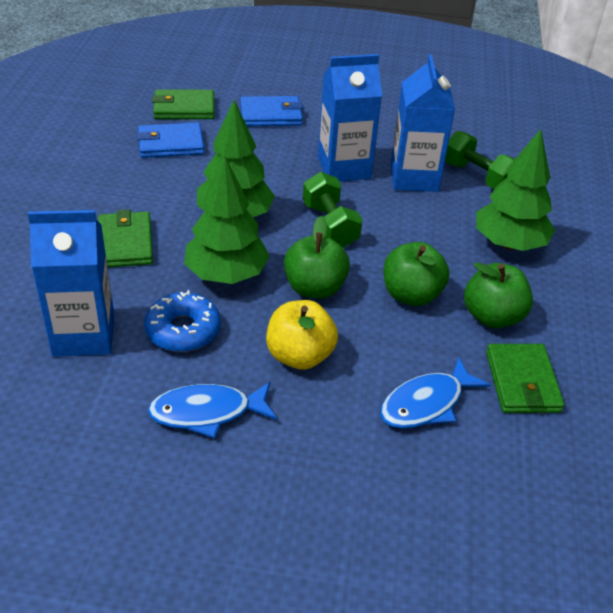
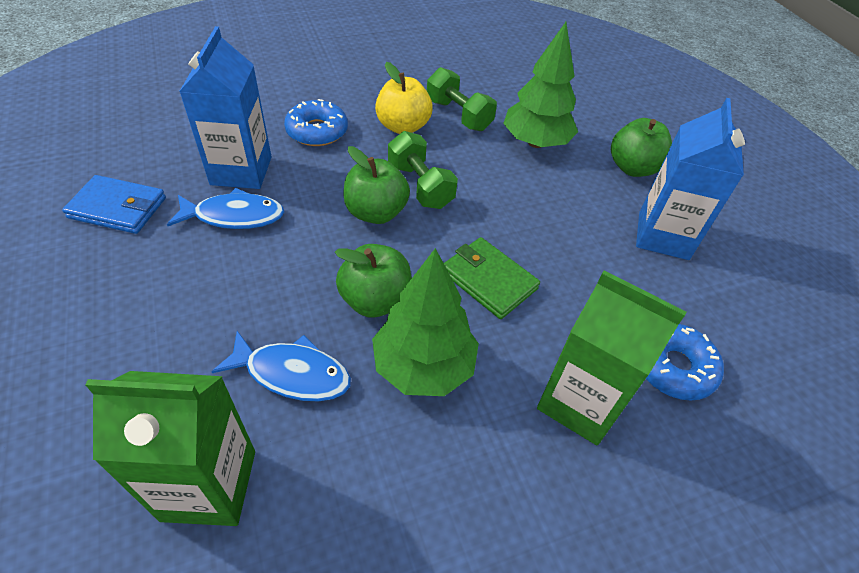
blue carton: 3 -> 2
blue donut: 1 -> 2
blue wallet: 2 -> 1
green carton: 0 -> 2
green tree: 3 -> 2
green wallet: 3 -> 1

